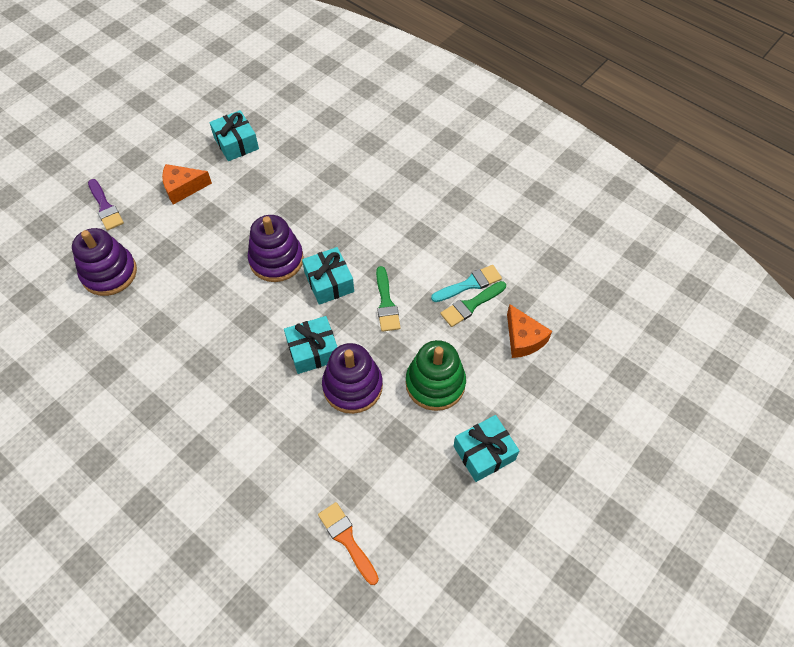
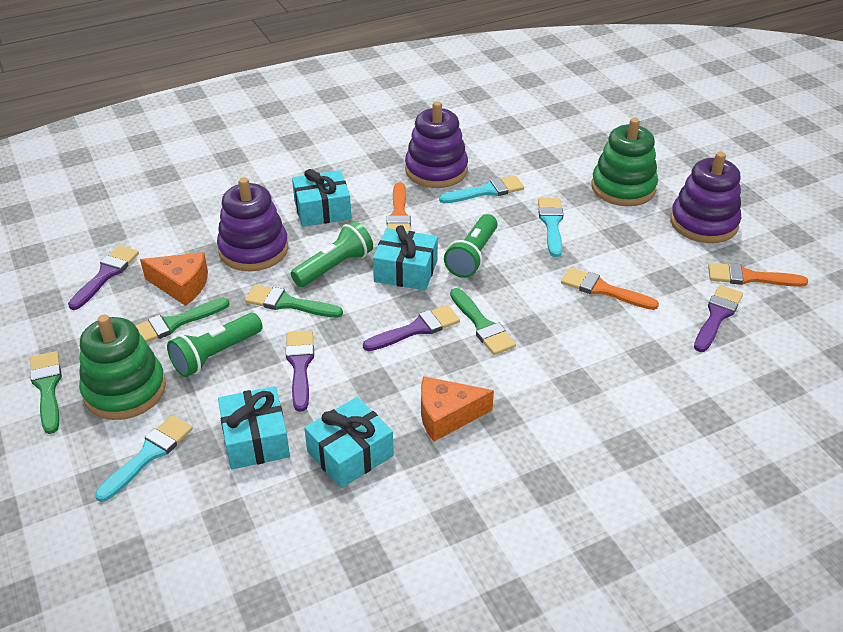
green brush: 2 -> 4
green flashlight: 0 -> 3
green stacking toy: 1 -> 2
orange brush: 1 -> 3
purple brush: 1 -> 4
turquoise brush: 1 -> 3

